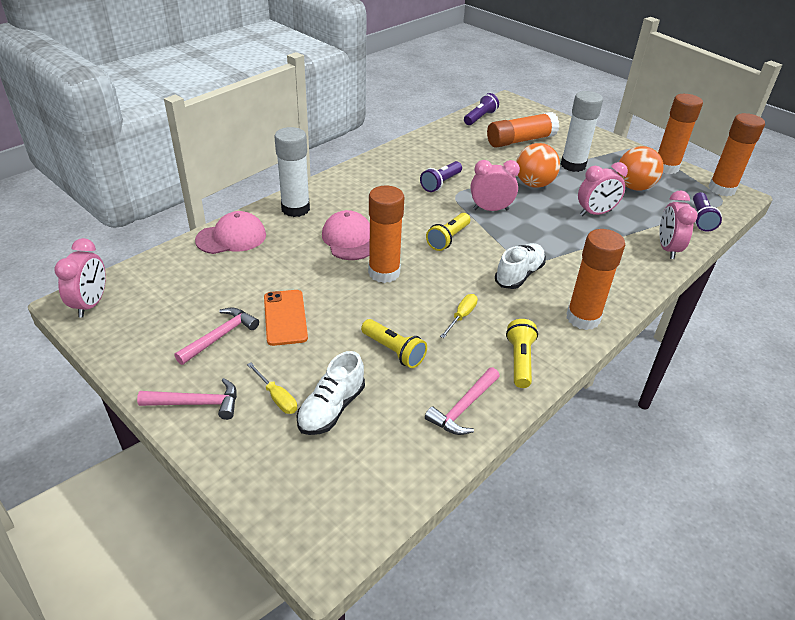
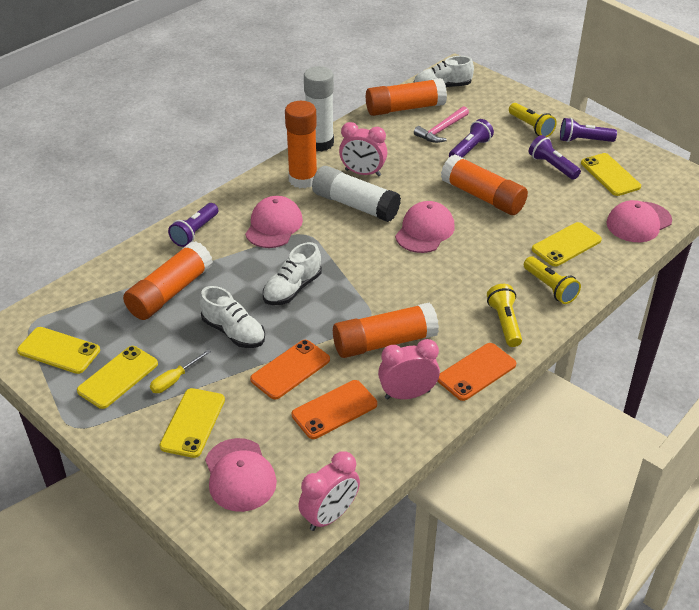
orange ball: 2 -> 0
orange phone: 1 -> 3
pink cap: 2 -> 4
pink clock: 4 -> 3
pink hammer: 3 -> 1
purple flashlight: 3 -> 4
white shoe: 2 -> 3
yellow phone: 0 -> 5
yellow screwdriver: 2 -> 1

